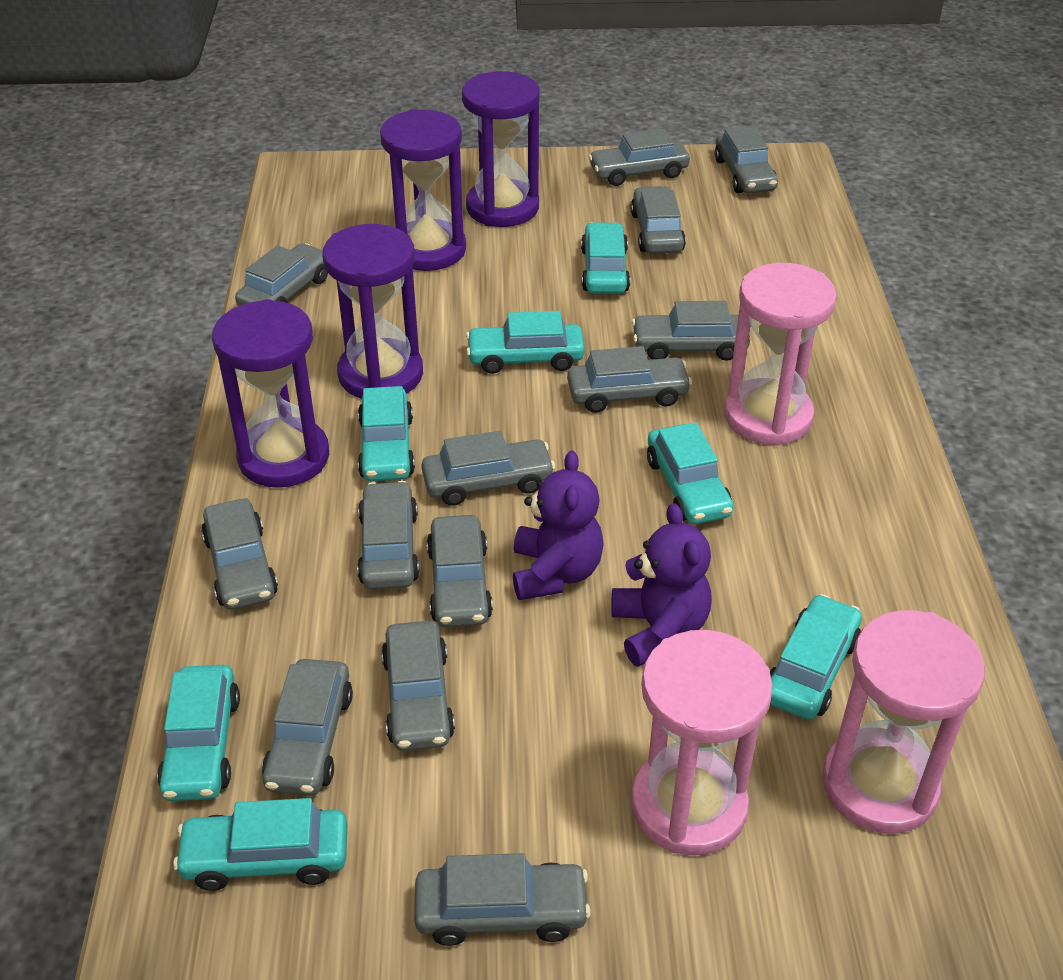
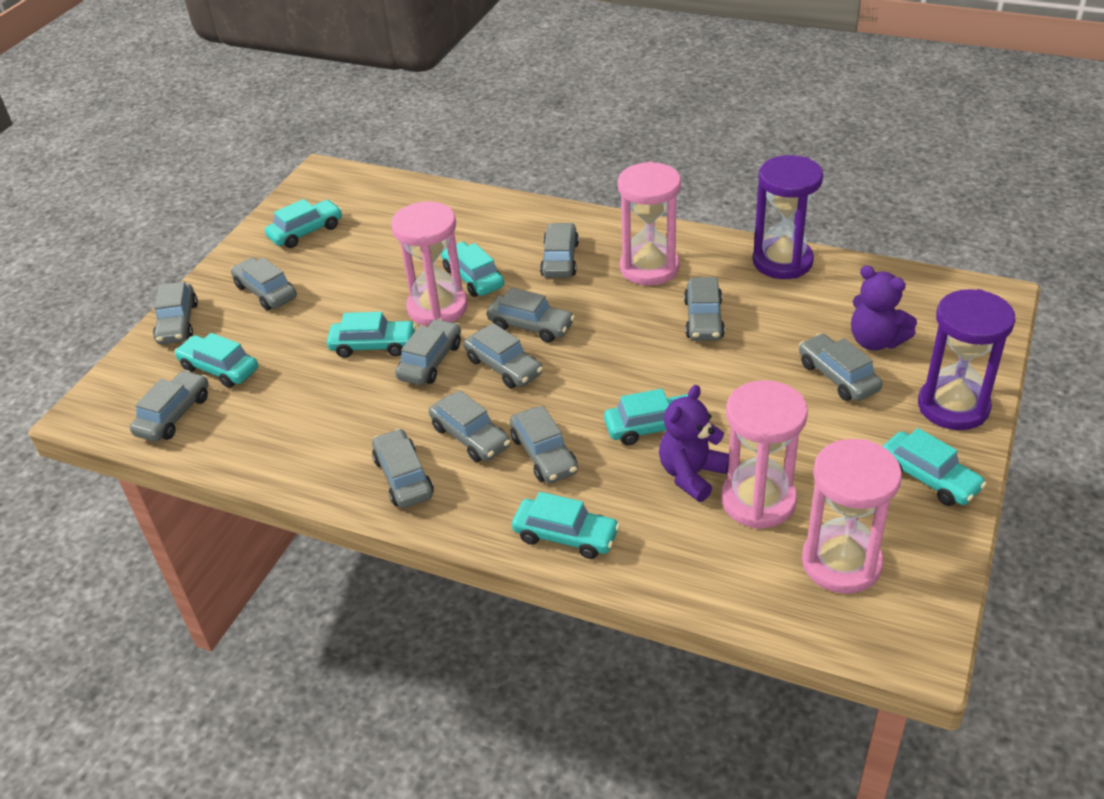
grey car: 13 -> 12
pink hourglass: 3 -> 4
purple hourglass: 4 -> 2

